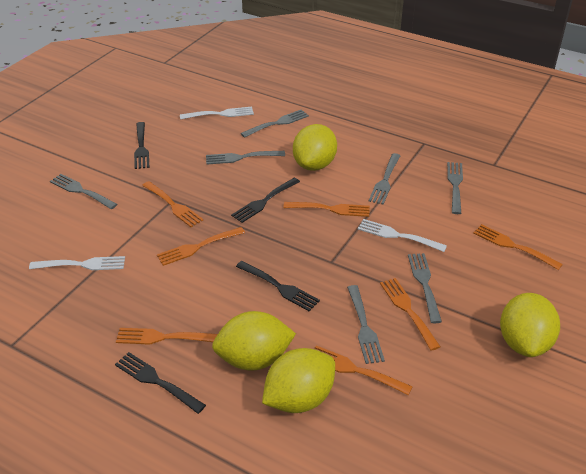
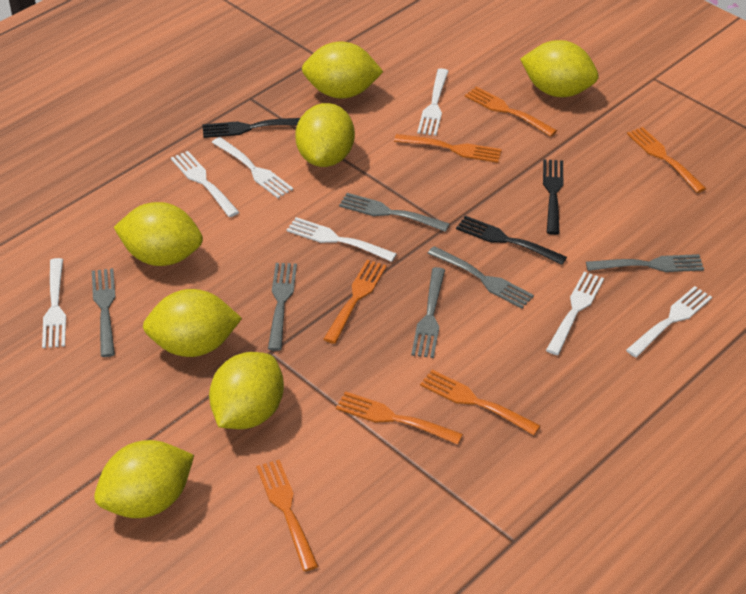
black fork: 4 -> 3
grey fork: 7 -> 6
white fork: 3 -> 7
yellow lemon: 4 -> 7

